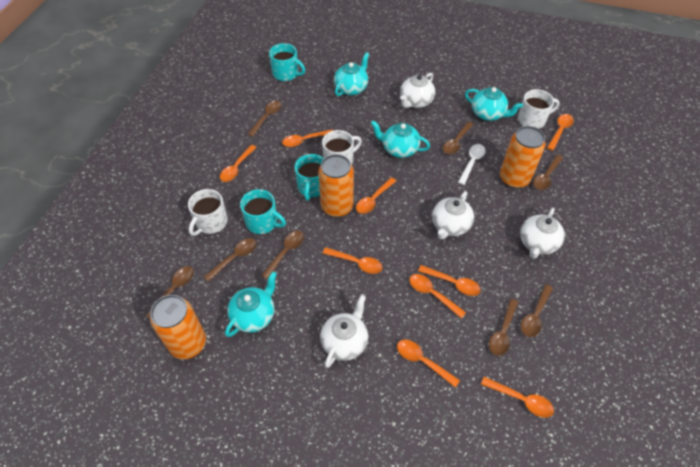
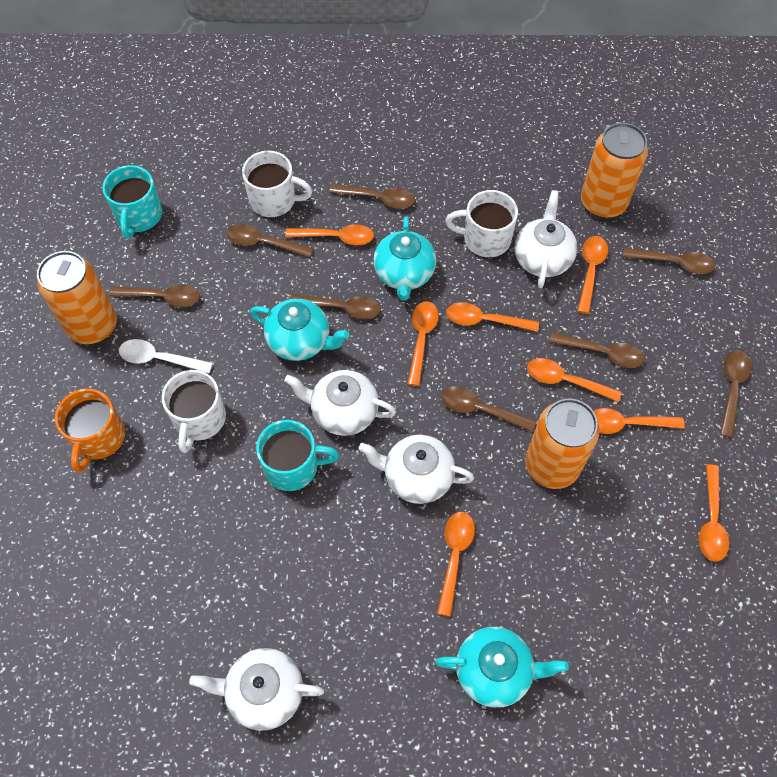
orange mug: 0 -> 1
orange spoon: 9 -> 8
turquoise mug: 3 -> 2
turquoise teapot: 4 -> 3

